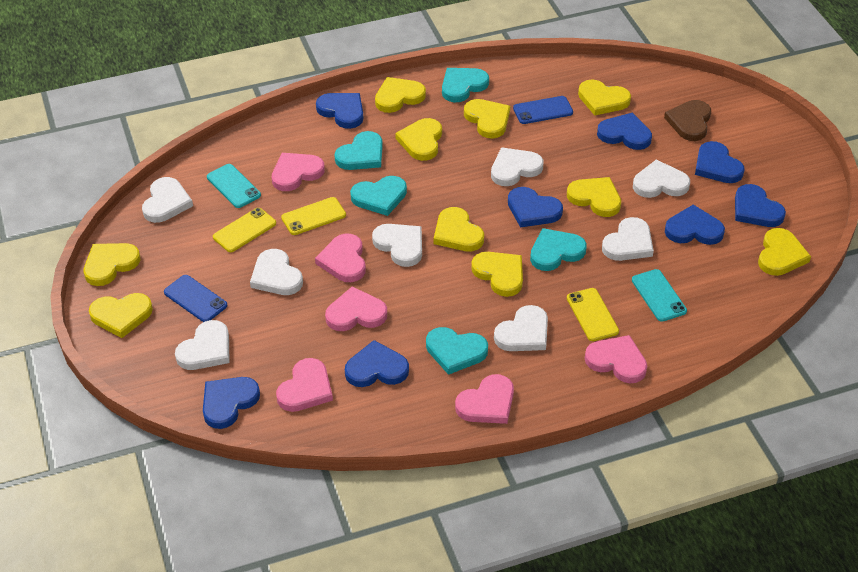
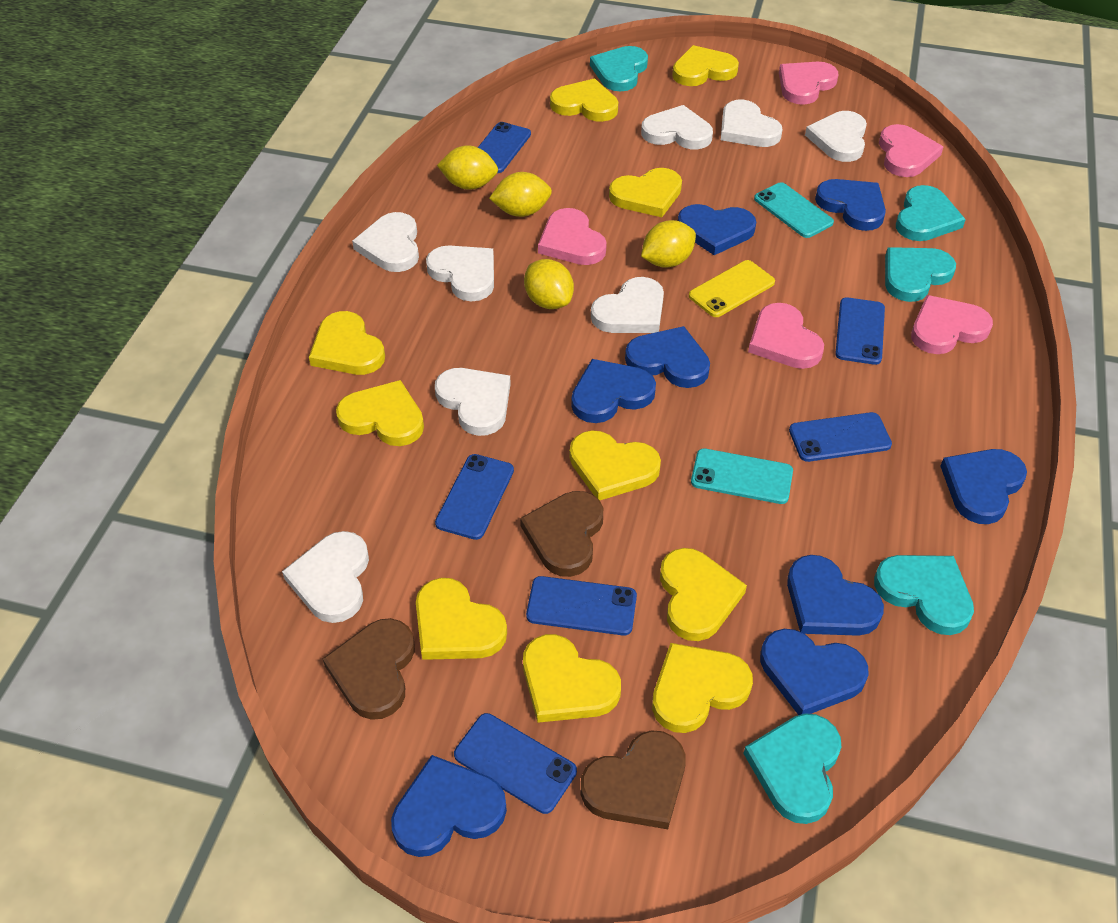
blue phone: 2 -> 6
brown heart: 1 -> 3
pink heart: 6 -> 5
yellow lemon: 0 -> 4
yellow phone: 3 -> 1

